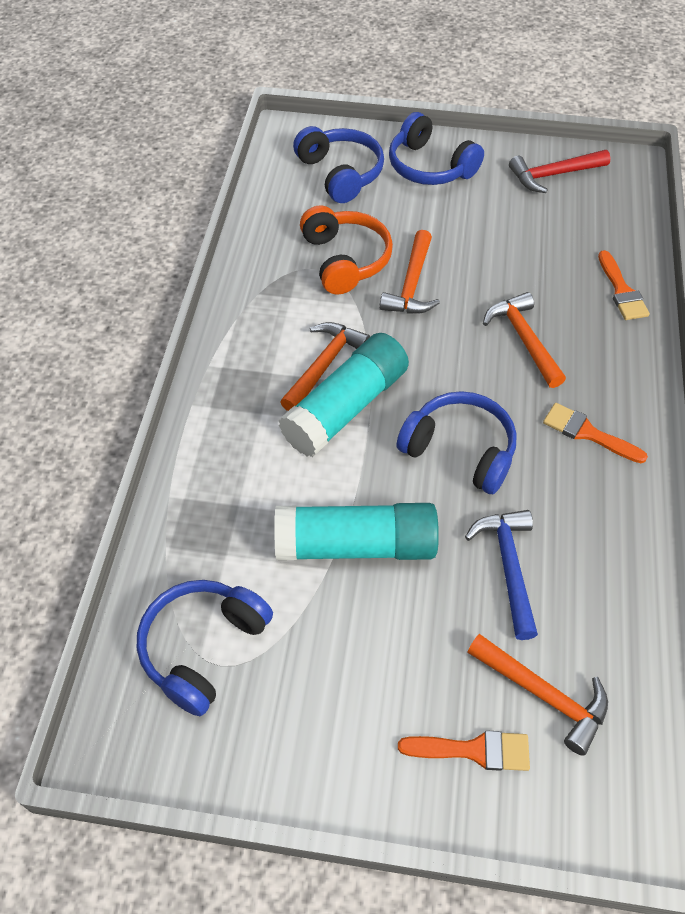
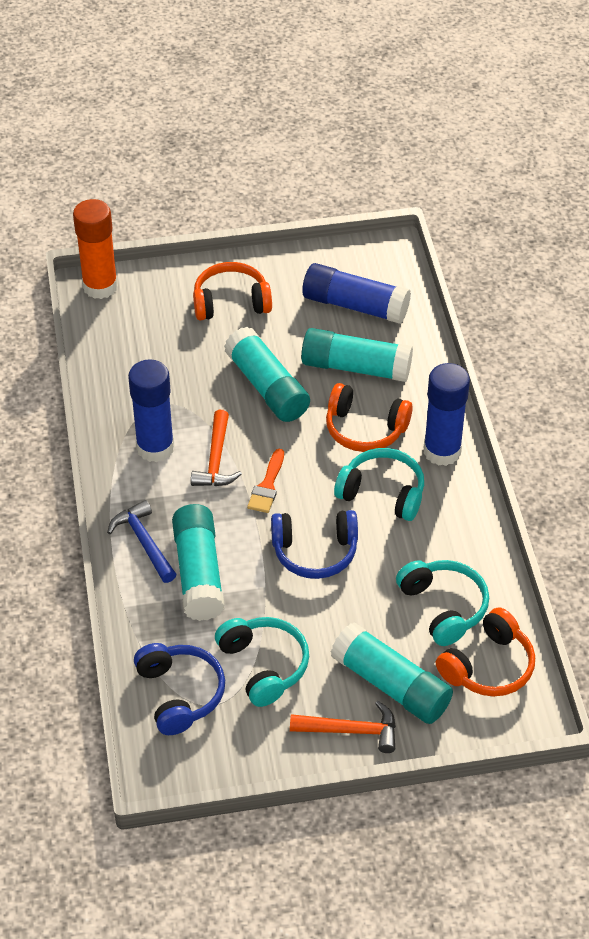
blue glue stick: 0 -> 3
blue headphones: 4 -> 2
orange brush: 3 -> 1
orange glue stick: 0 -> 1
orange hammer: 4 -> 2
orange headphones: 1 -> 3
red hammer: 1 -> 0
turquoise glue stick: 2 -> 4
turquoise headphones: 0 -> 3

